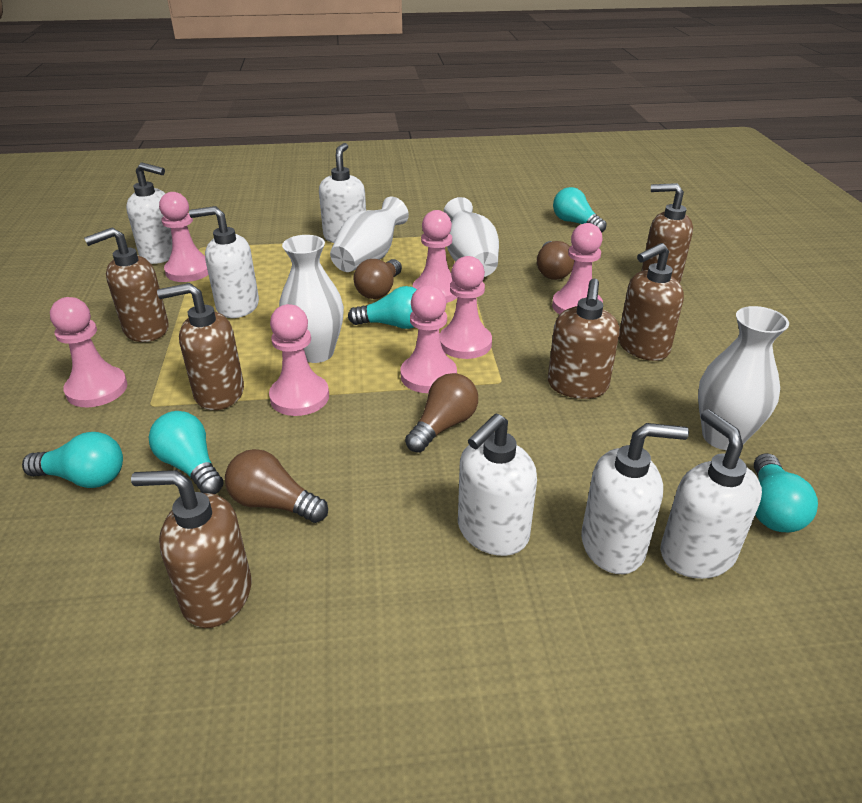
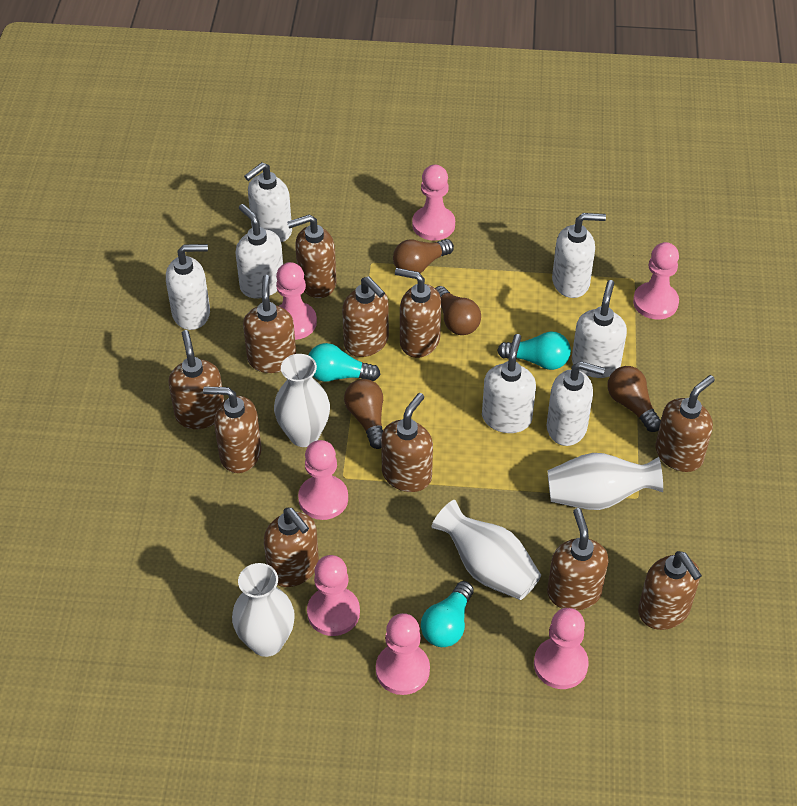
brown soap dispenser: 6 -> 11
turquoise light bulb: 5 -> 3
white soap dispenser: 6 -> 7

